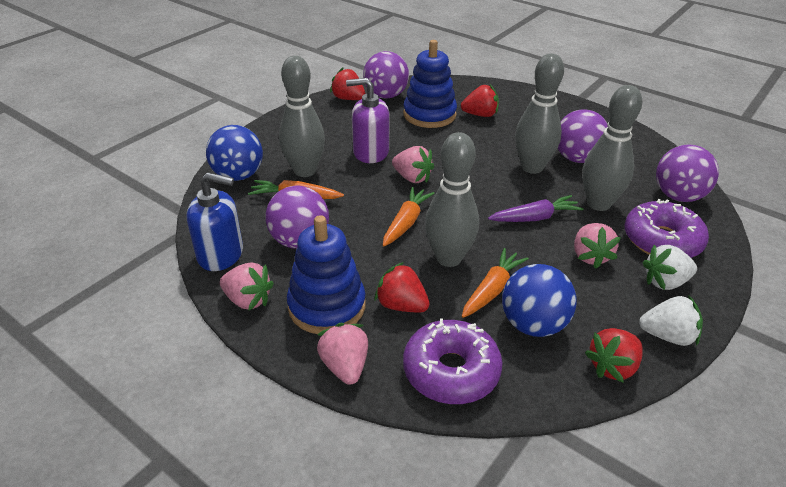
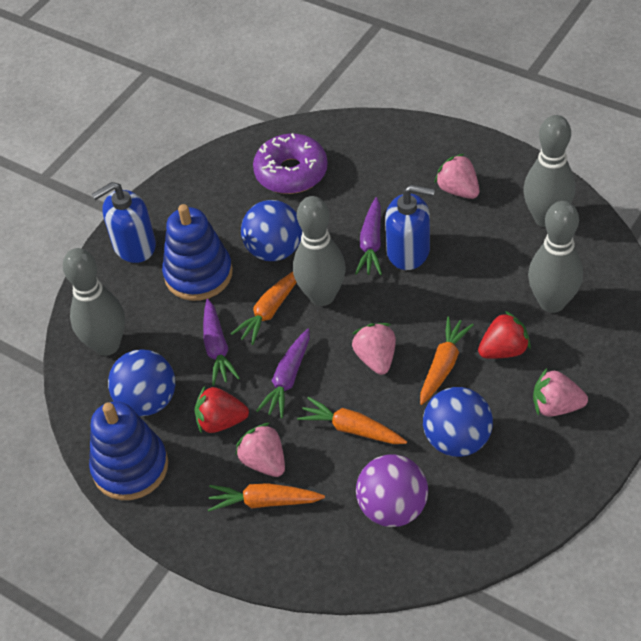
blue ball: 2 -> 3
blue soap dispenser: 1 -> 2
orange carrot: 3 -> 4
purple ball: 4 -> 1
purple carrot: 1 -> 3
purple donut: 2 -> 1
purple soap dispenser: 1 -> 0
red strawberry: 4 -> 2
white strawberry: 2 -> 0

